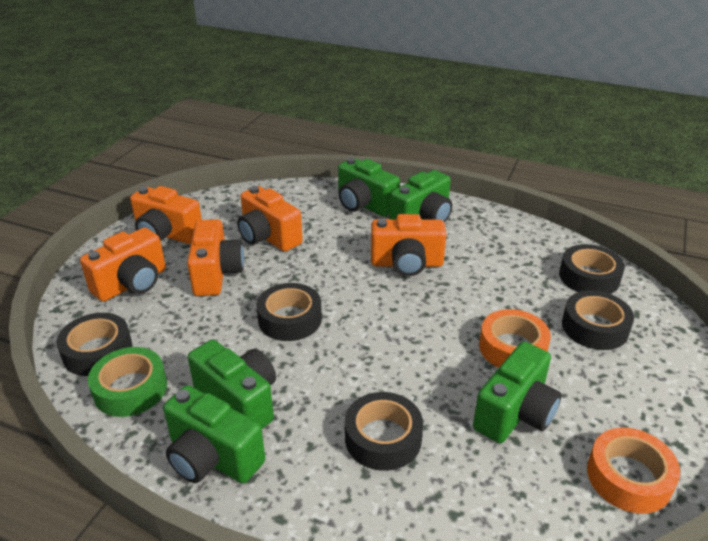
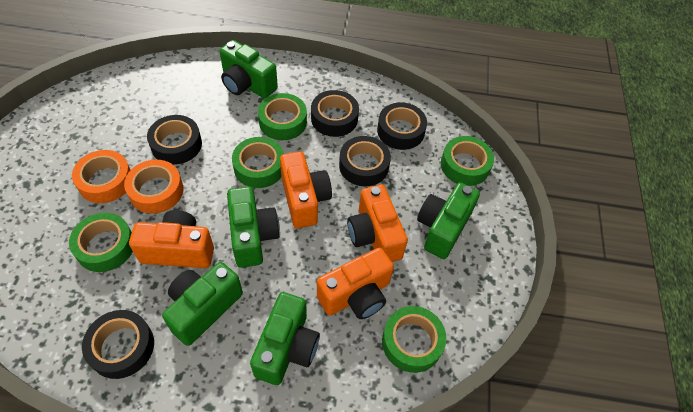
green tape: 1 -> 5
orange camera: 5 -> 4

